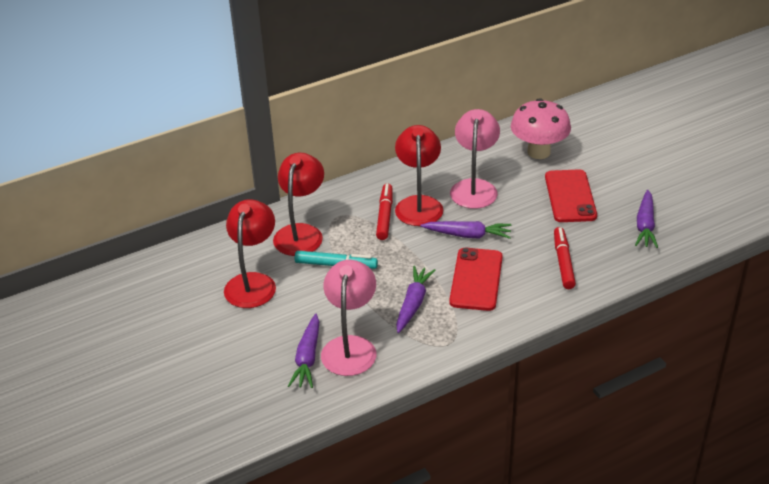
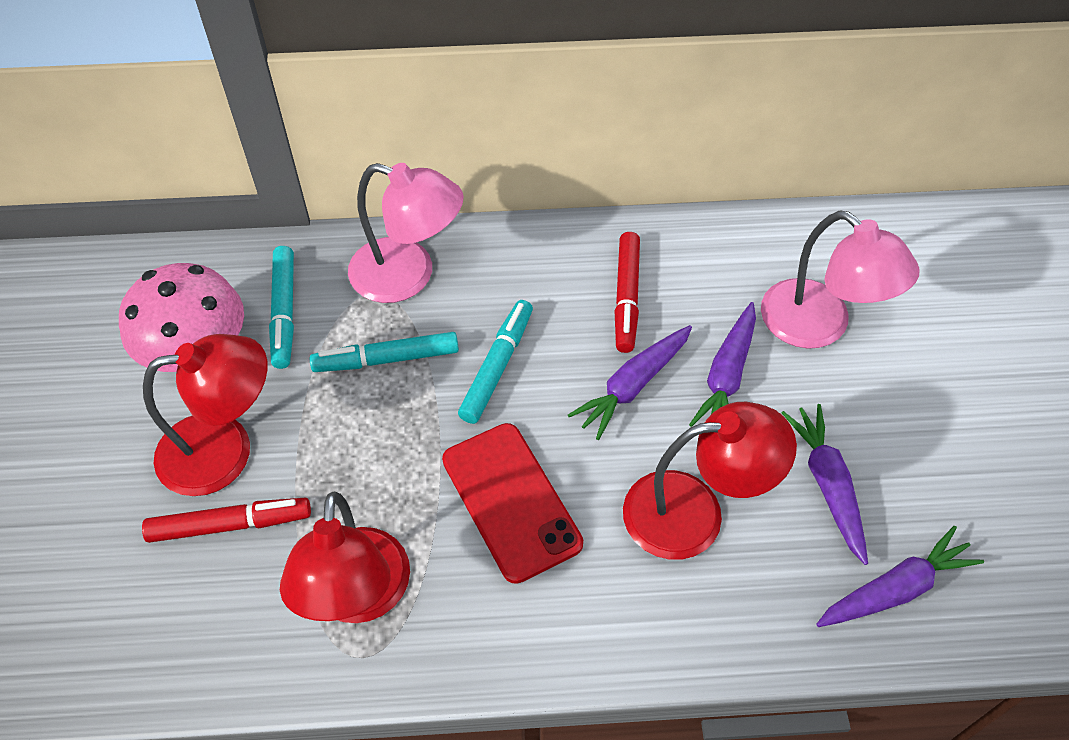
red phone: 2 -> 1
turquoise marker: 1 -> 3

